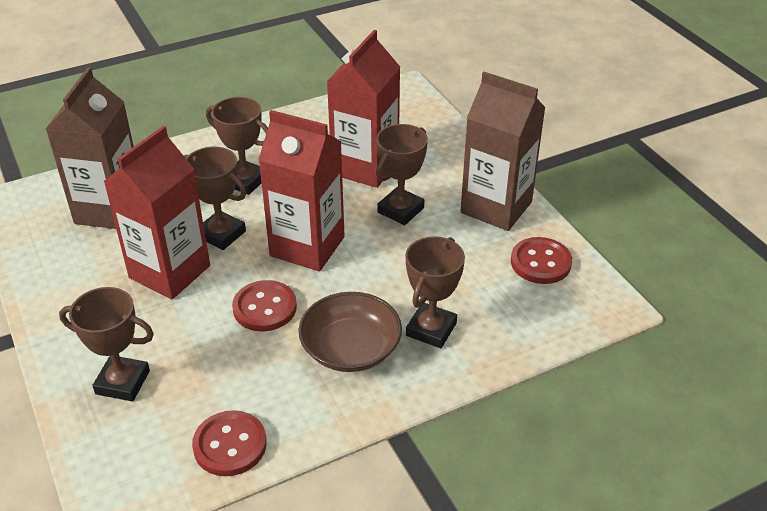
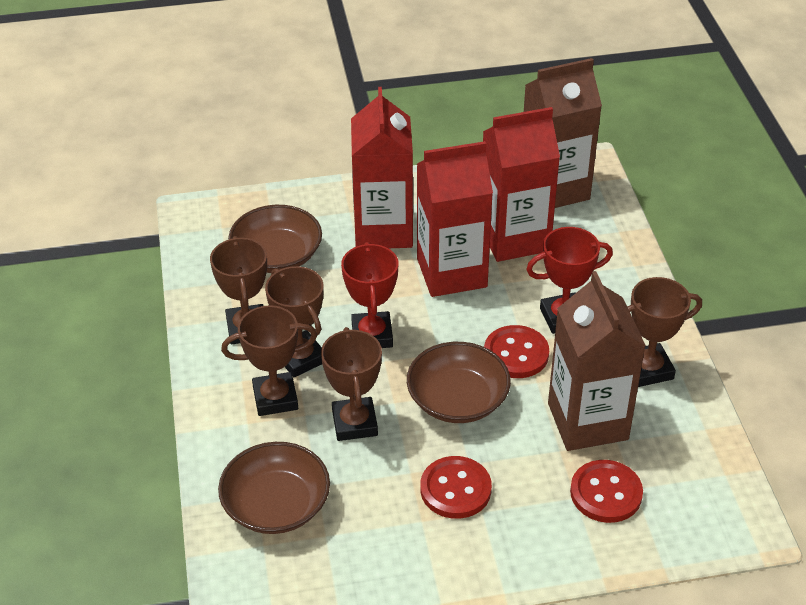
brown bowl: 1 -> 3
red trophy: 0 -> 2

